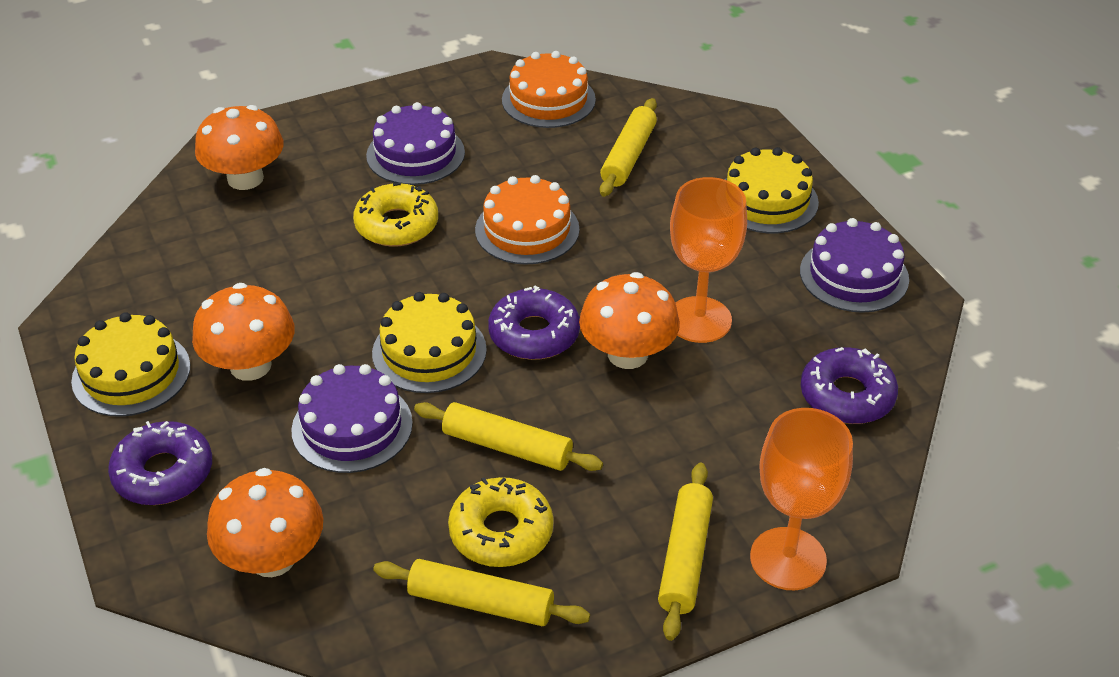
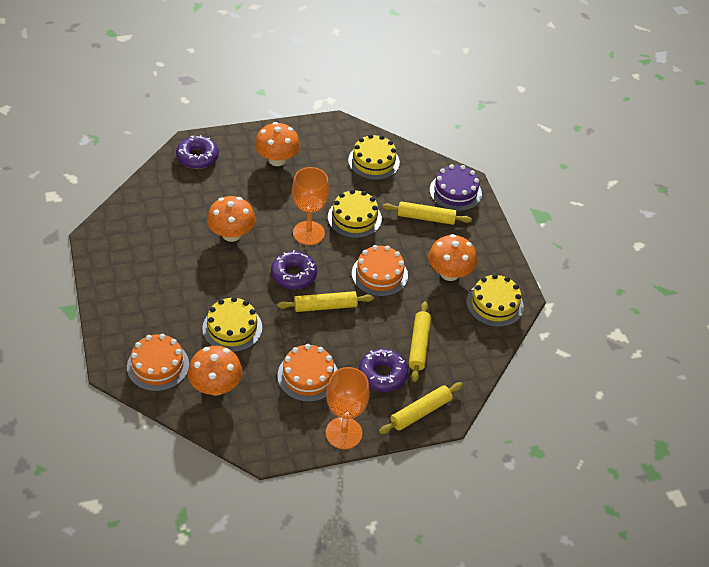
orange cake: 2 -> 3
purple cake: 3 -> 1
yellow cake: 3 -> 4
yellow donut: 2 -> 0

